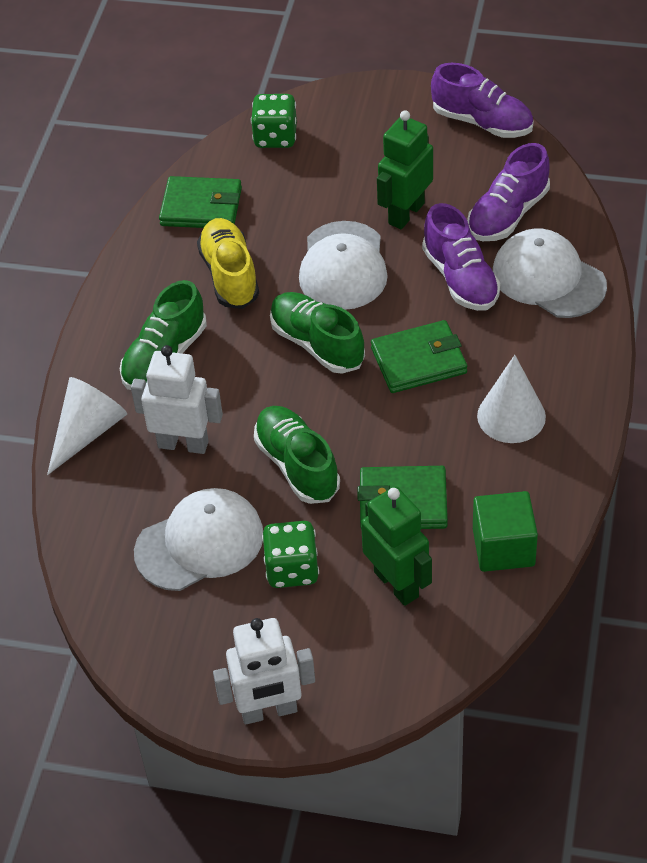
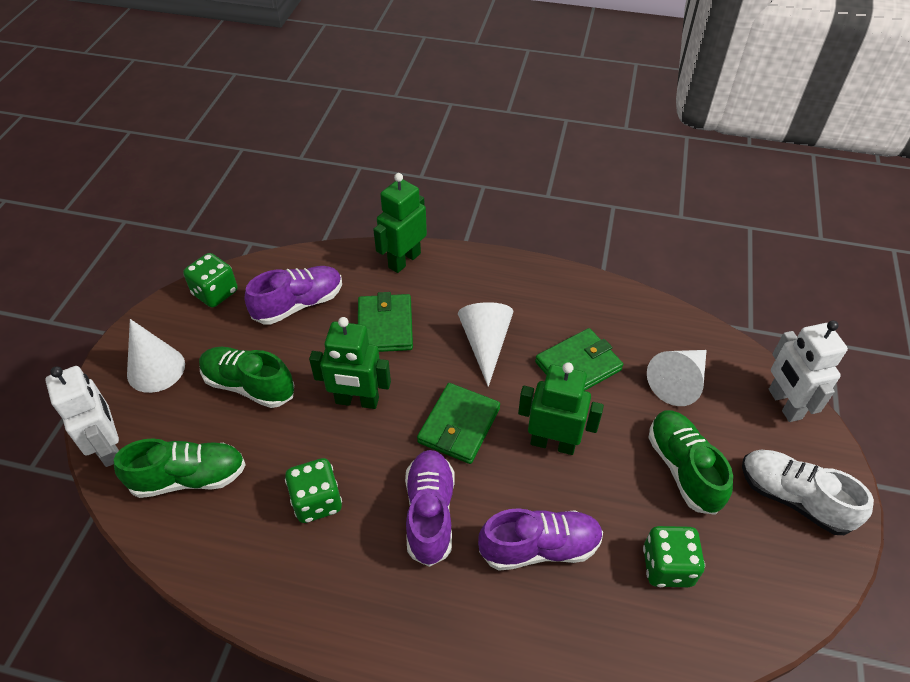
green cube: 1 -> 0
green dice: 2 -> 3
green robot: 2 -> 3
white cap: 3 -> 0
white cone: 2 -> 3
white shoe: 0 -> 1
yellow shoe: 1 -> 0

